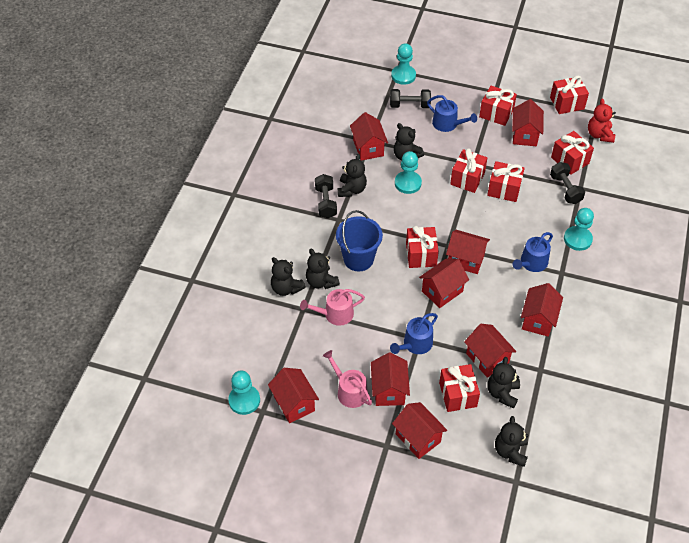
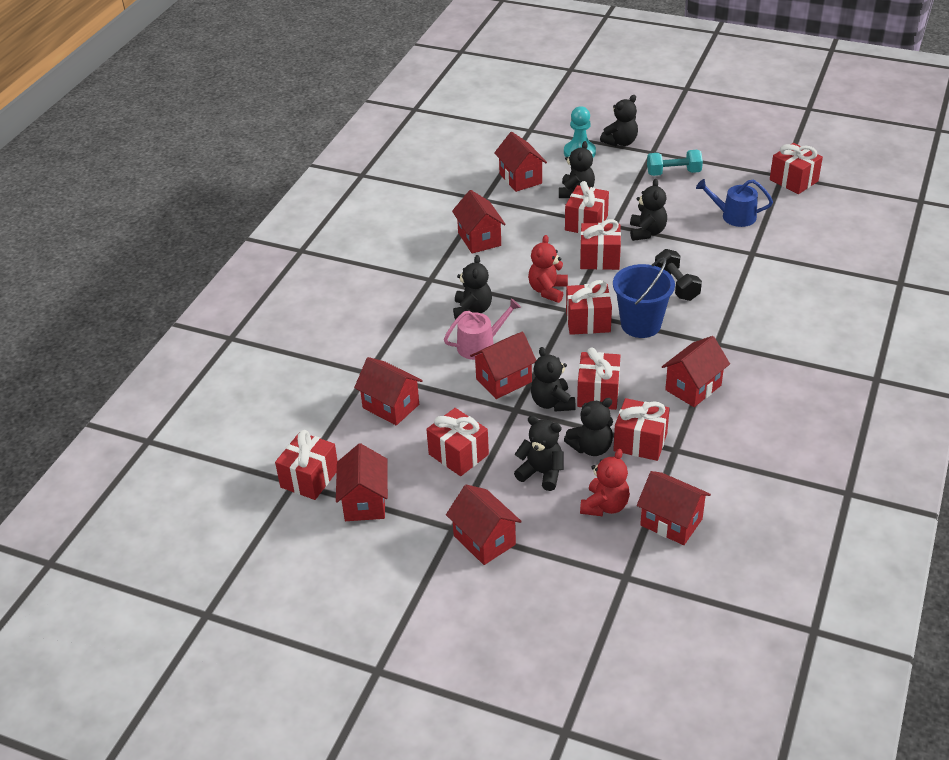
black dumbbell: 3 -> 1
black teddy bear: 6 -> 7
blue watering can: 3 -> 1
pink watering can: 2 -> 1
red gift: 7 -> 8
red house: 9 -> 8
red teddy bear: 1 -> 2
turquoise dumbbell: 0 -> 1
turquoise pawn: 4 -> 1

